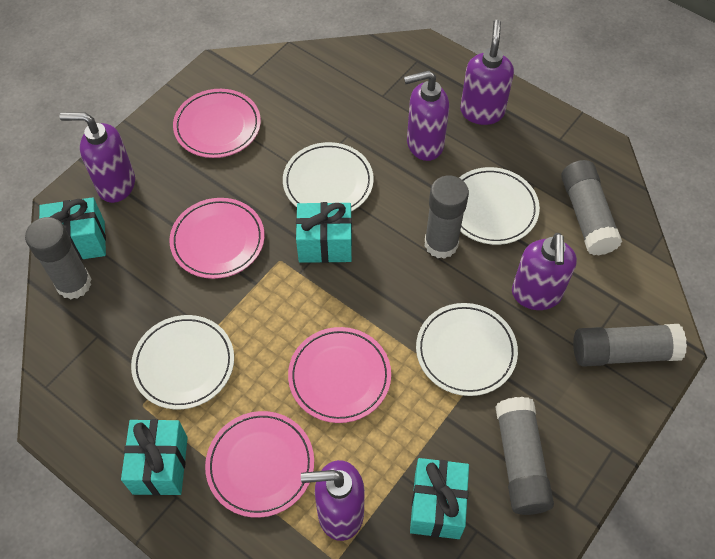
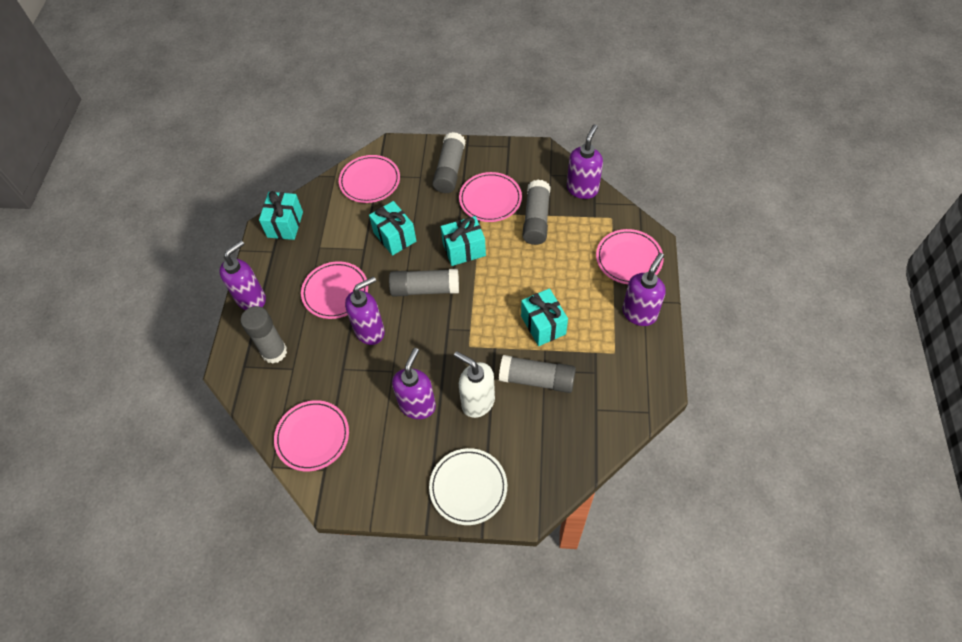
pink plate: 4 -> 5
white plate: 4 -> 1
white soap dispenser: 0 -> 1

